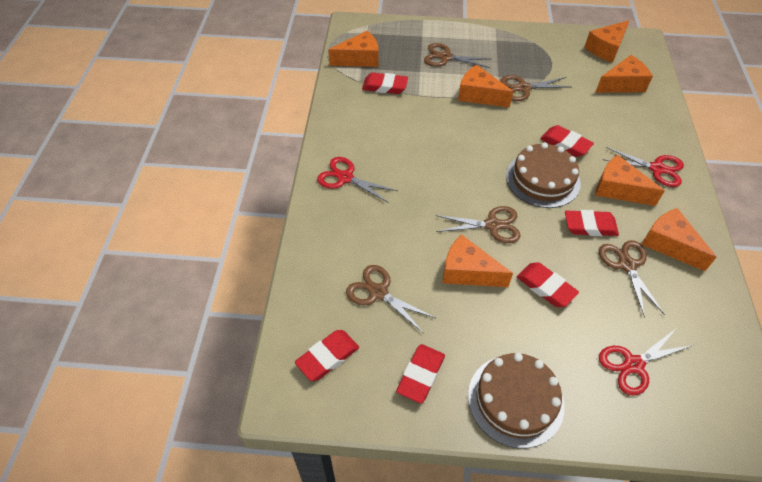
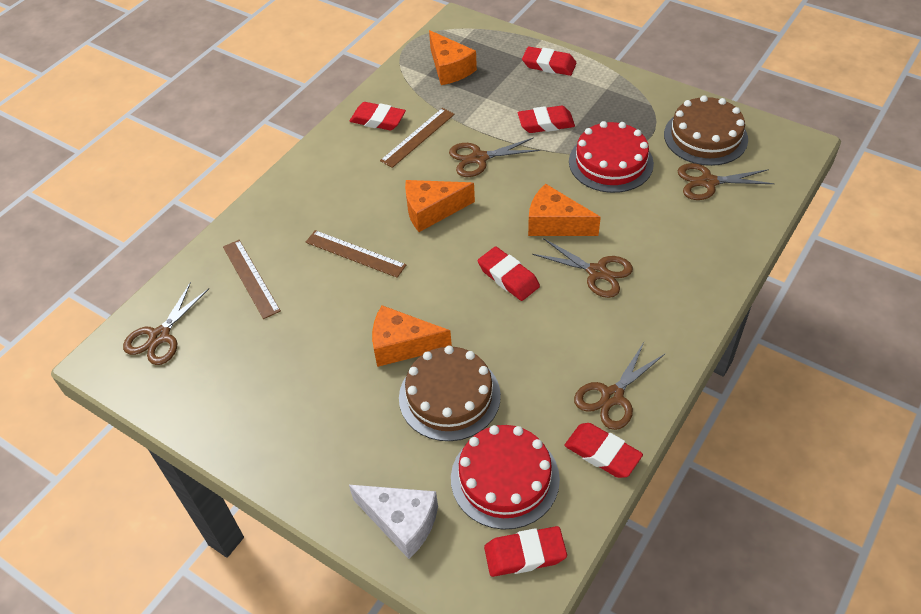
brown ruler: 0 -> 3
orange cheese: 7 -> 4
red cake: 0 -> 2
red scissors: 3 -> 0
white cheese: 0 -> 1

